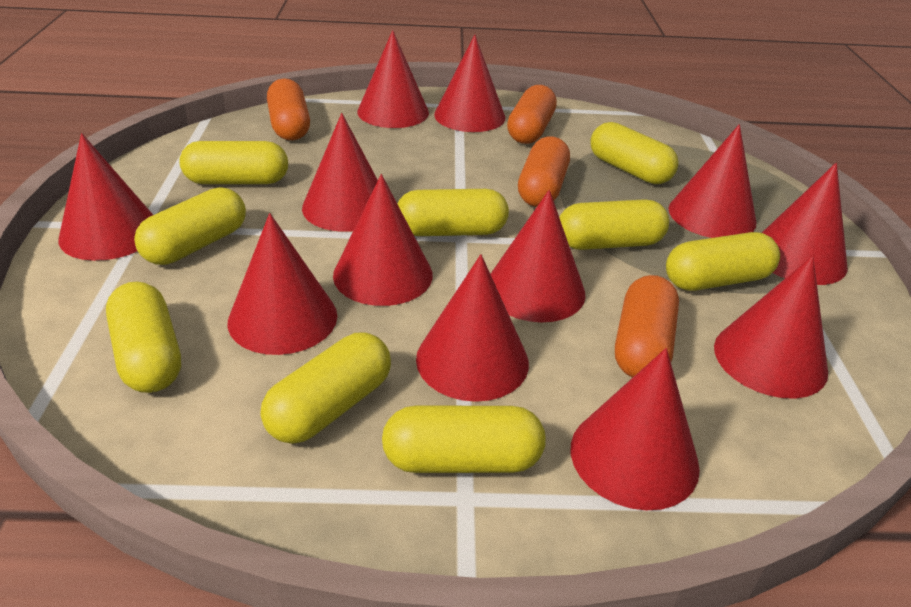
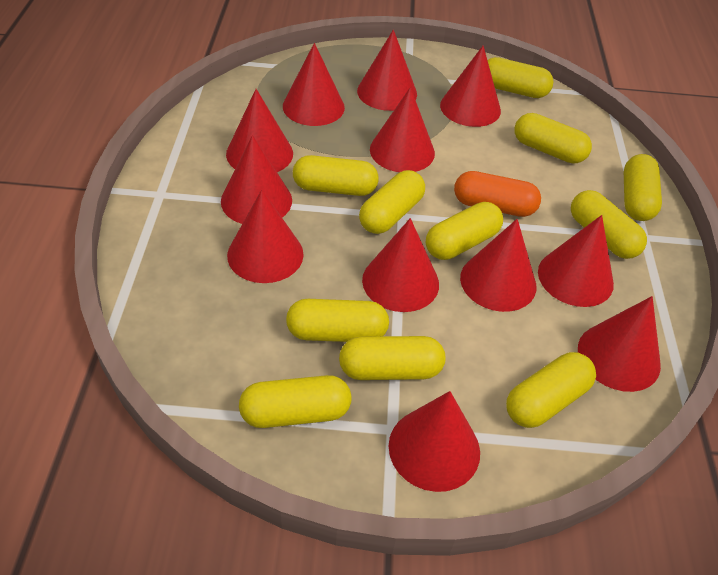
orange capsule: 4 -> 1
yellow capsule: 9 -> 11

